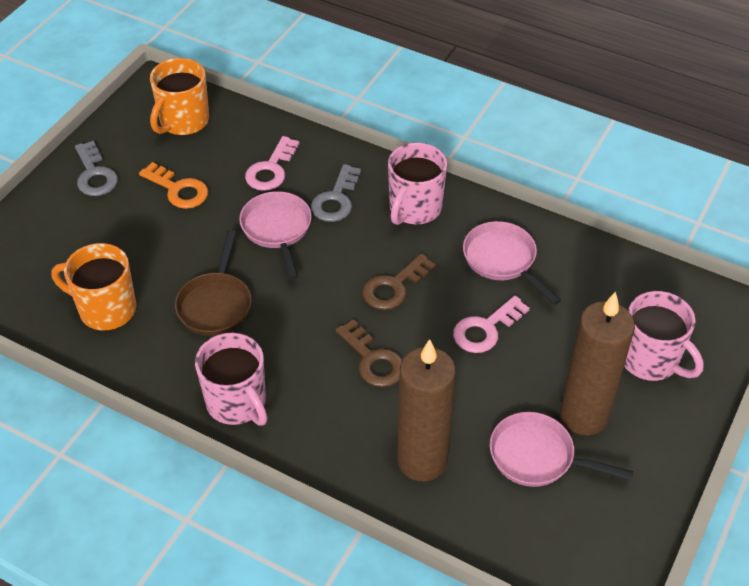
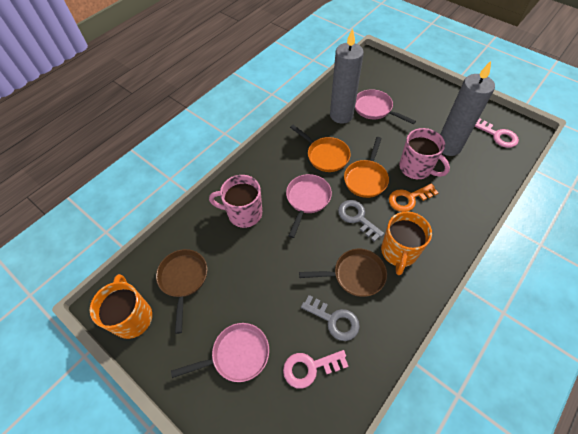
brown candle: 2 -> 0
brown key: 2 -> 0
brown pan: 1 -> 2
grey candle: 0 -> 2
orange pan: 0 -> 2
pink mug: 3 -> 2

